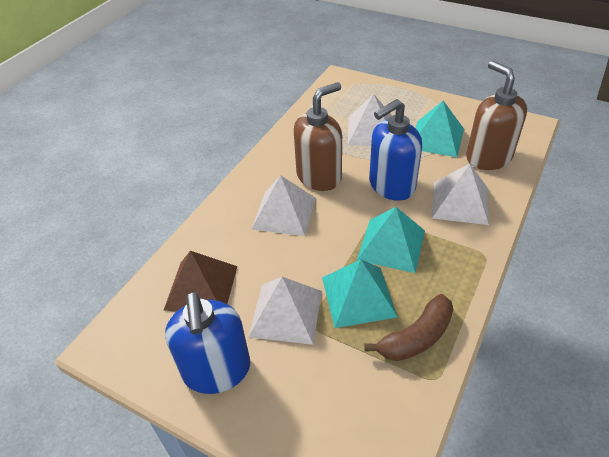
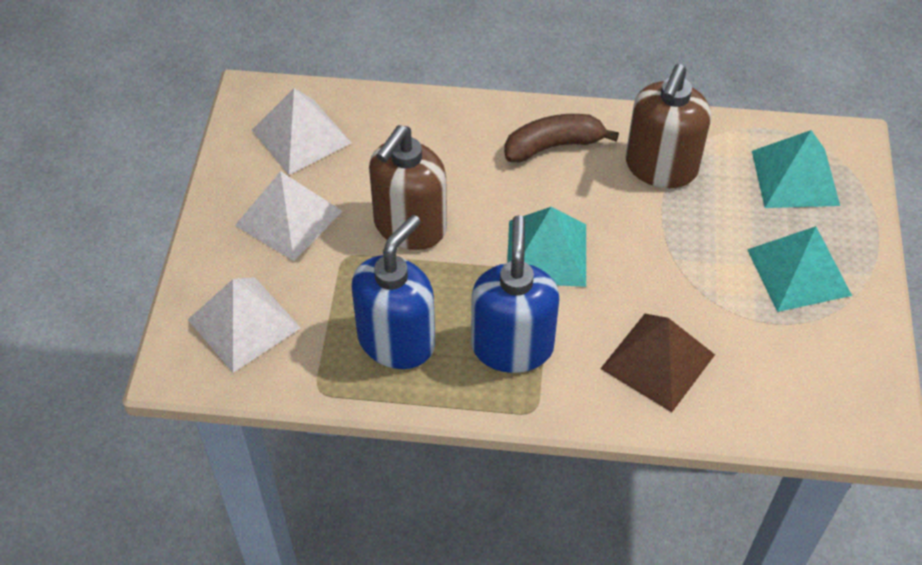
white pyramid: 4 -> 3

